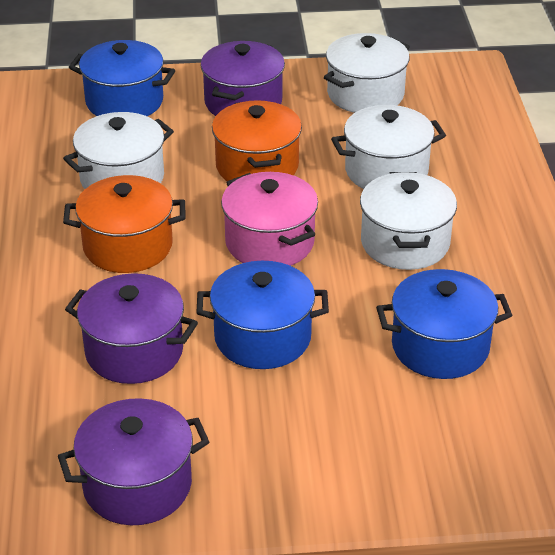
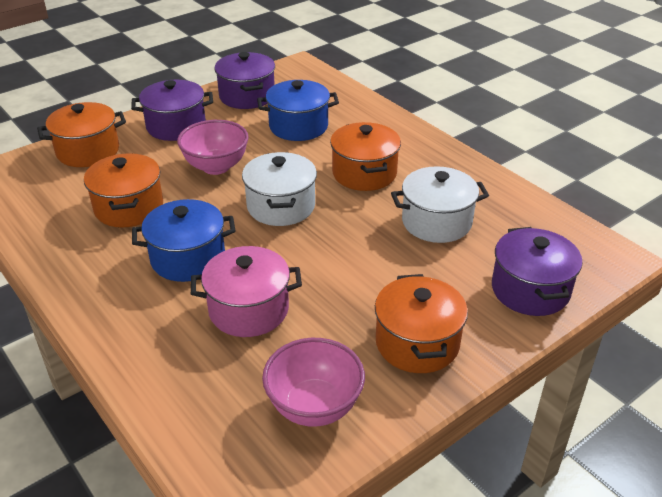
blue pot: 3 -> 2
orange pot: 2 -> 4
pink bowl: 0 -> 2
white pot: 4 -> 2

